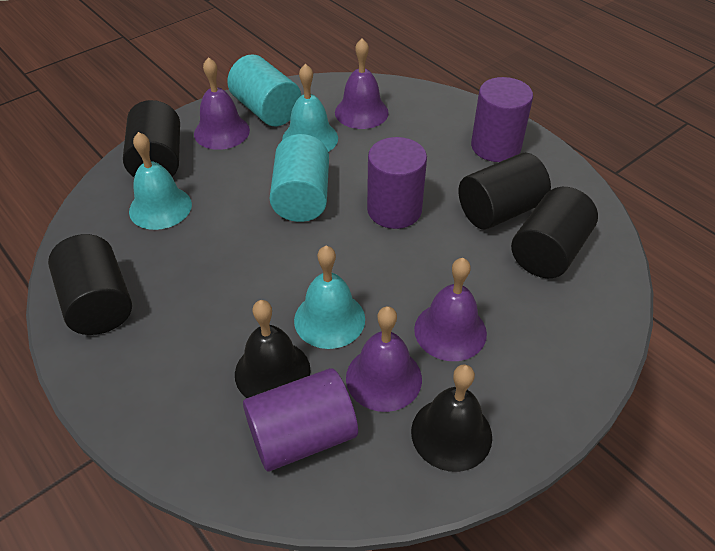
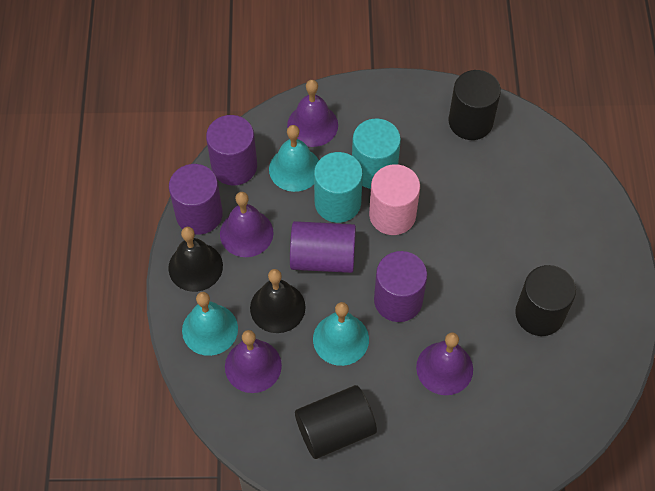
black cylinder: 4 -> 3
pink cylinder: 0 -> 1
purple cylinder: 3 -> 4

